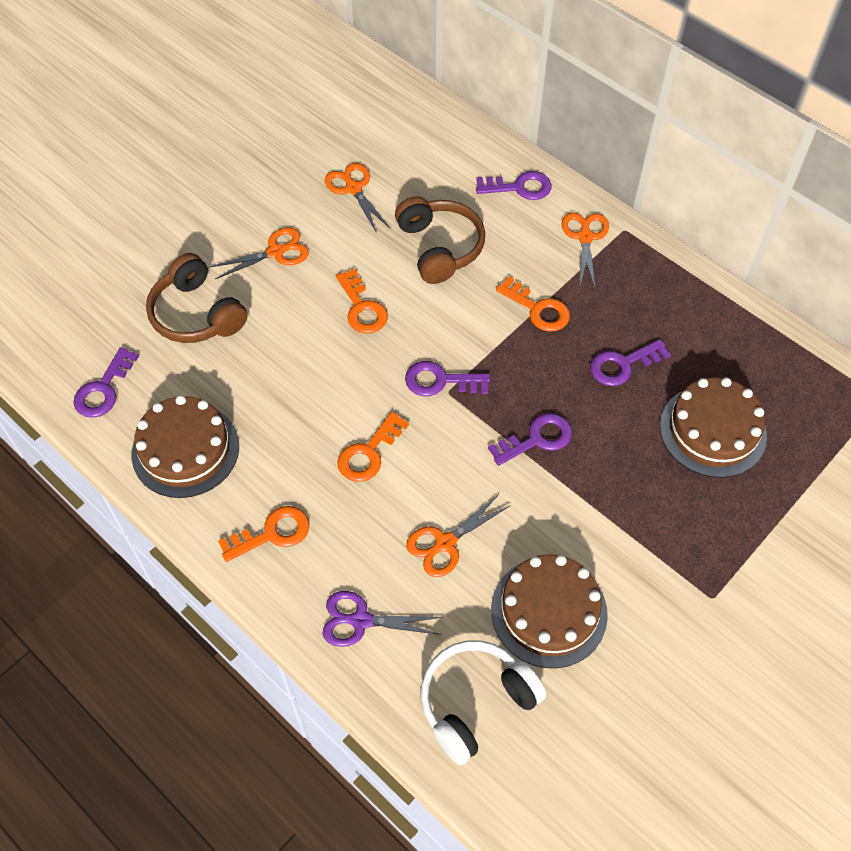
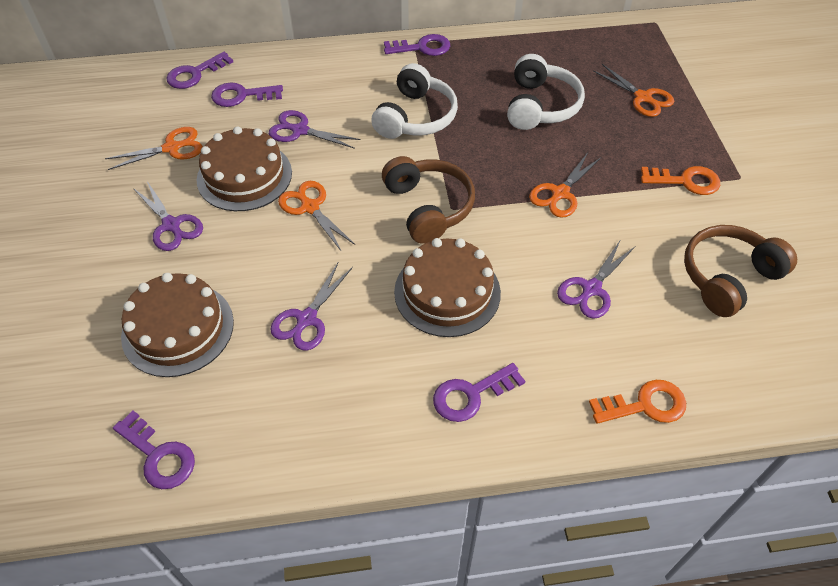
orange key: 4 -> 2
purple scissors: 1 -> 4
white headphones: 1 -> 2

